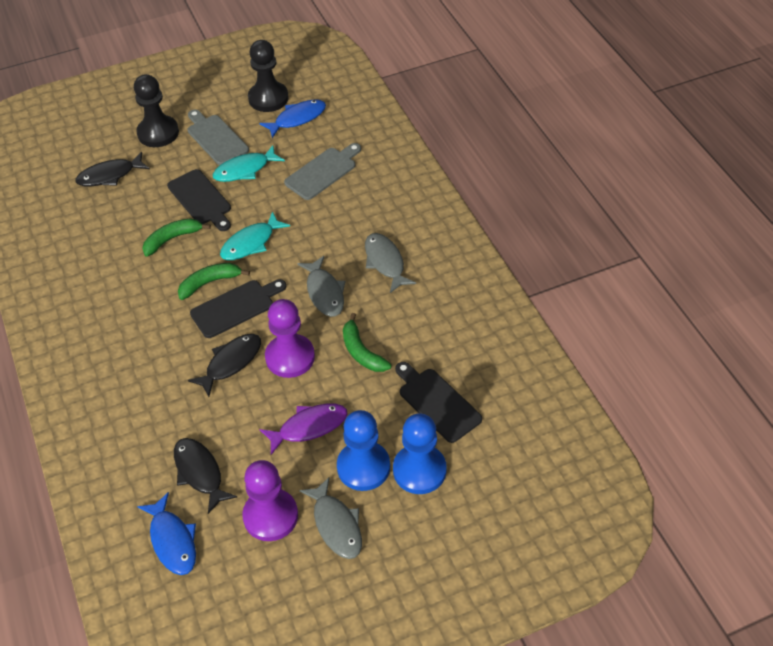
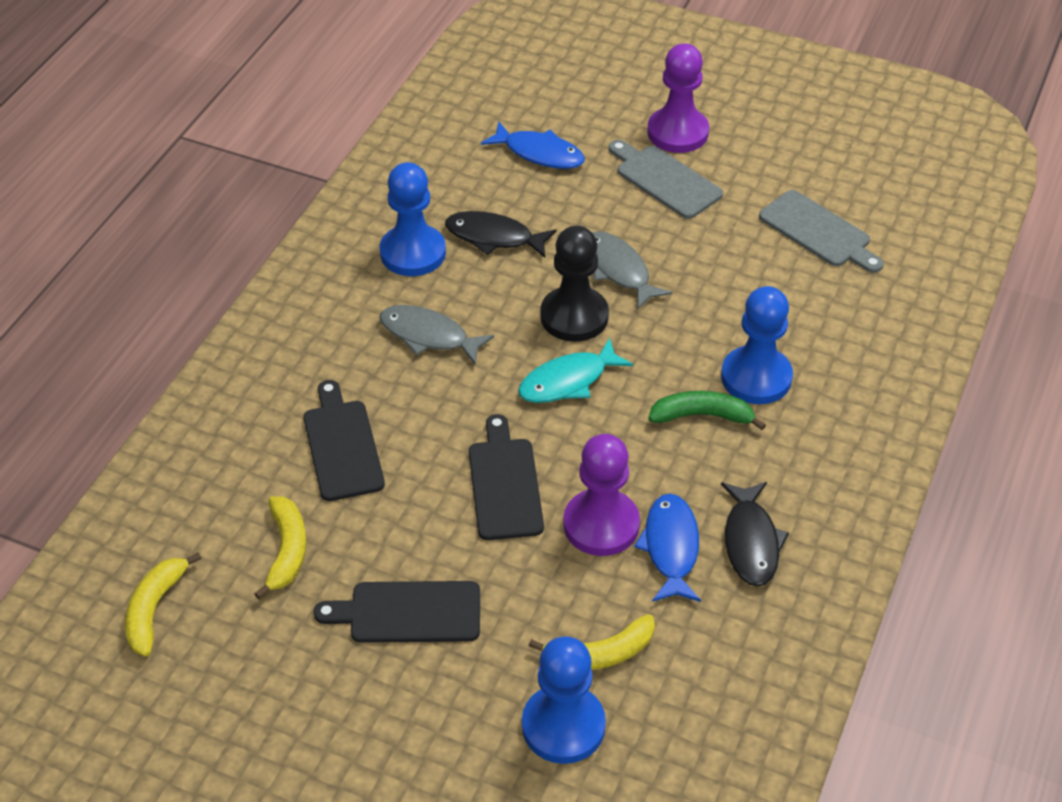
black fish: 3 -> 2
black pawn: 2 -> 1
blue pawn: 2 -> 3
green banana: 3 -> 1
grey fish: 3 -> 2
purple fish: 1 -> 0
turquoise fish: 2 -> 1
yellow banana: 0 -> 3

